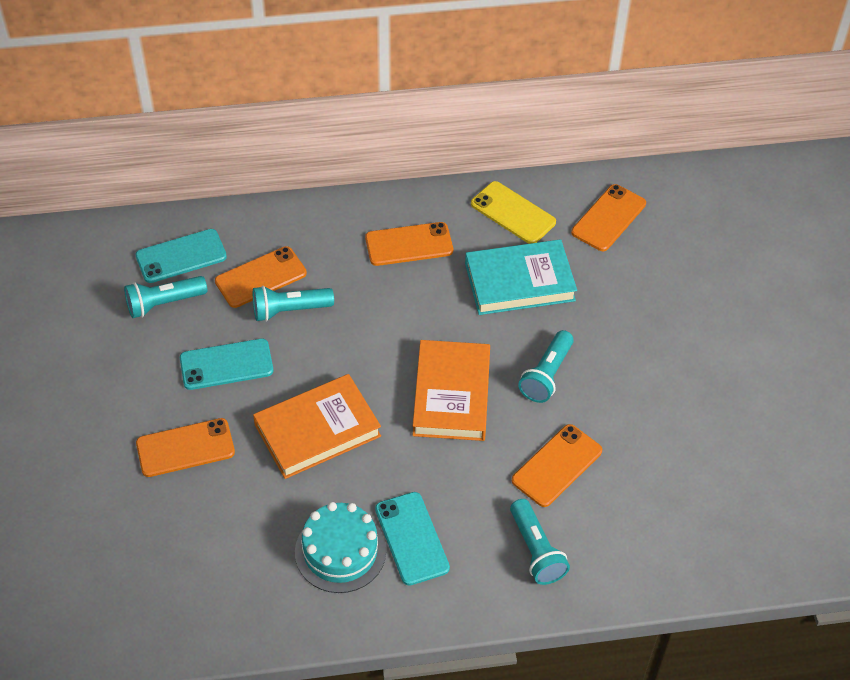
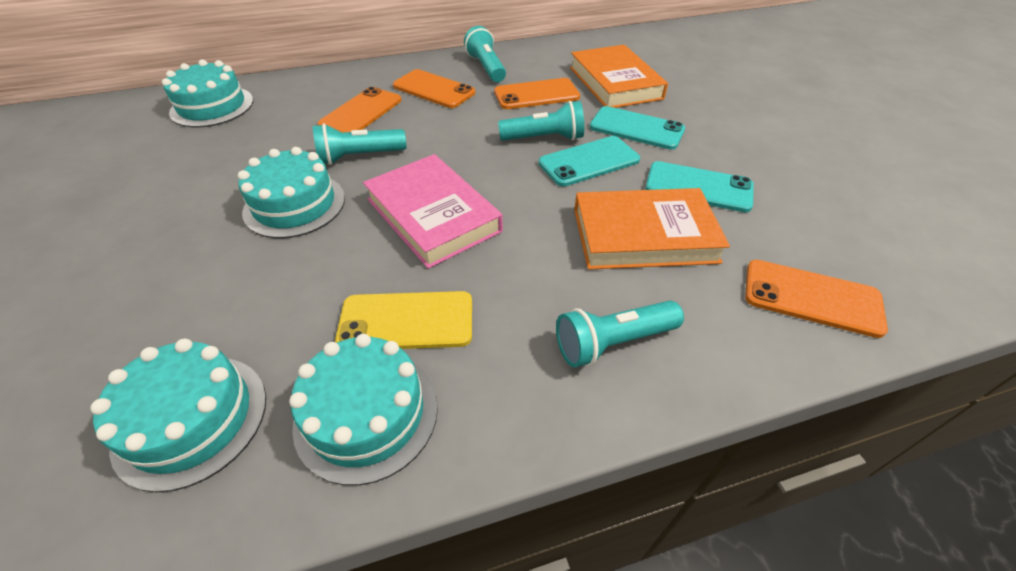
orange phone: 5 -> 4
pink book: 0 -> 1
turquoise book: 1 -> 0
turquoise cake: 1 -> 4

